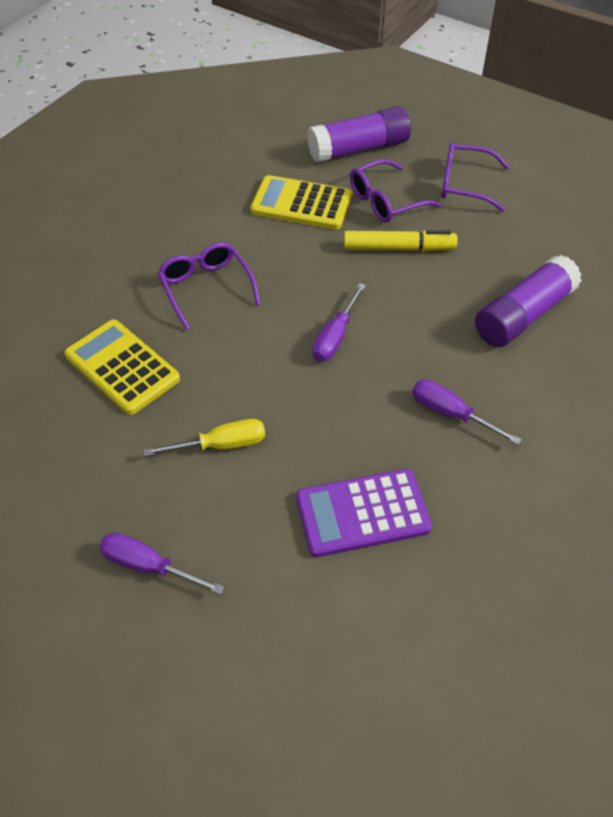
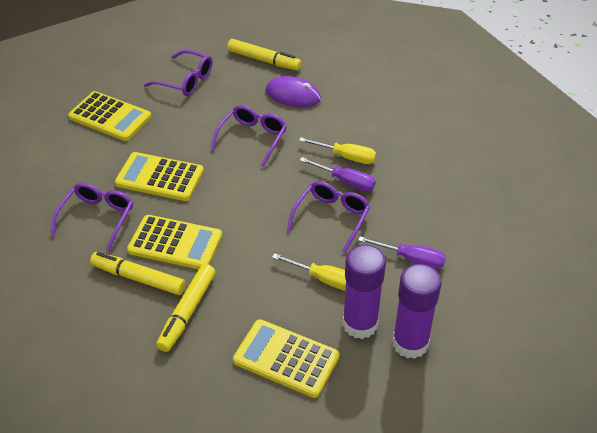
purple calculator: 1 -> 0
purple glasses: 3 -> 4
purple mouse: 0 -> 1
purple screwdriver: 3 -> 2
yellow calculator: 2 -> 4
yellow marker: 1 -> 3
yellow screwdriver: 1 -> 2

